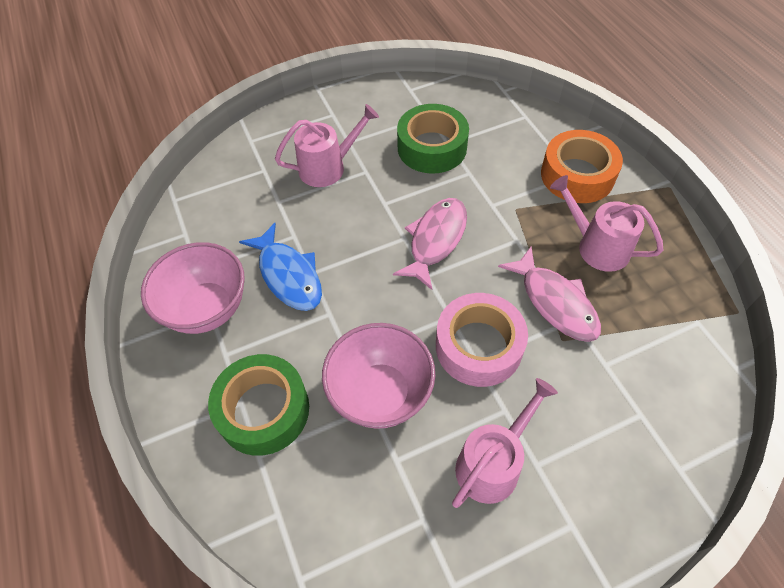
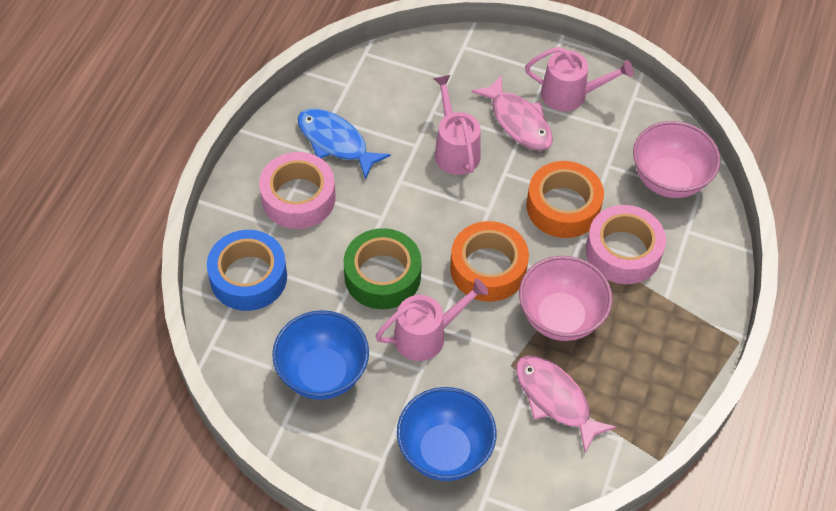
blue bowl: 0 -> 2
blue tape: 0 -> 1
green tape: 2 -> 1
orange tape: 1 -> 2
pink tape: 1 -> 2

